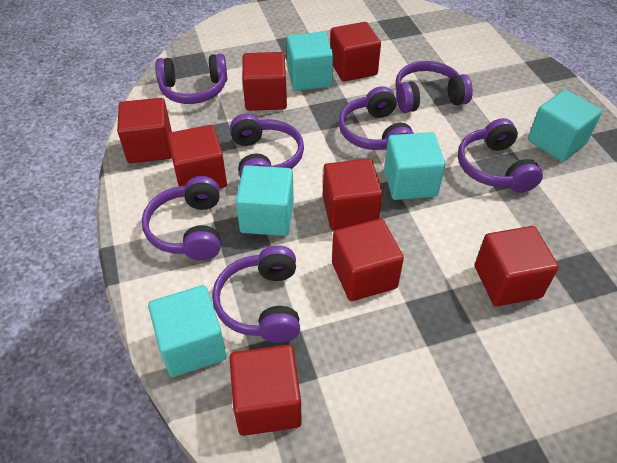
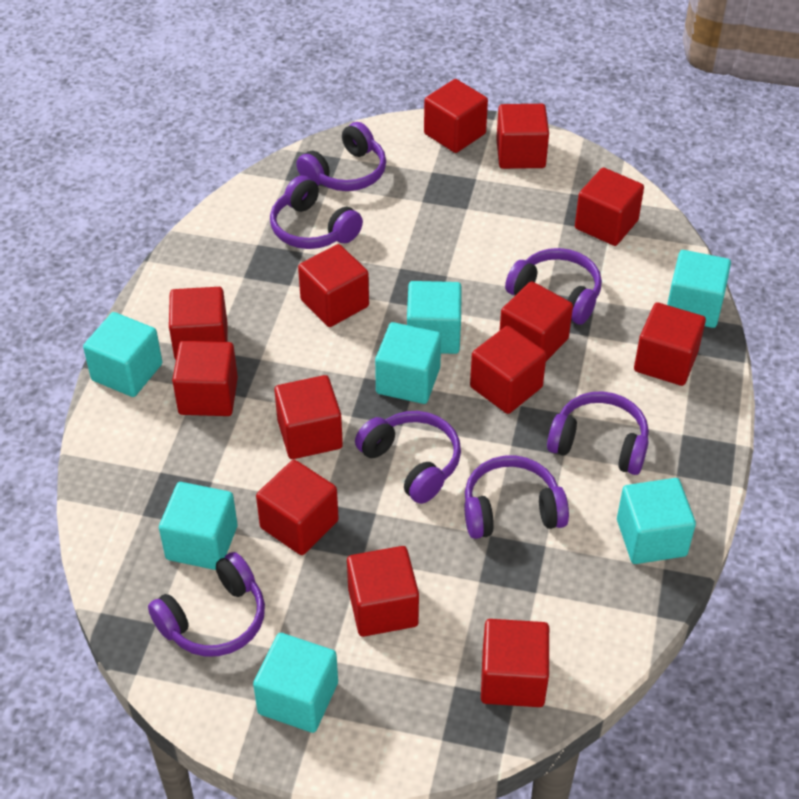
red cube: 8 -> 13
turquoise cube: 5 -> 7

